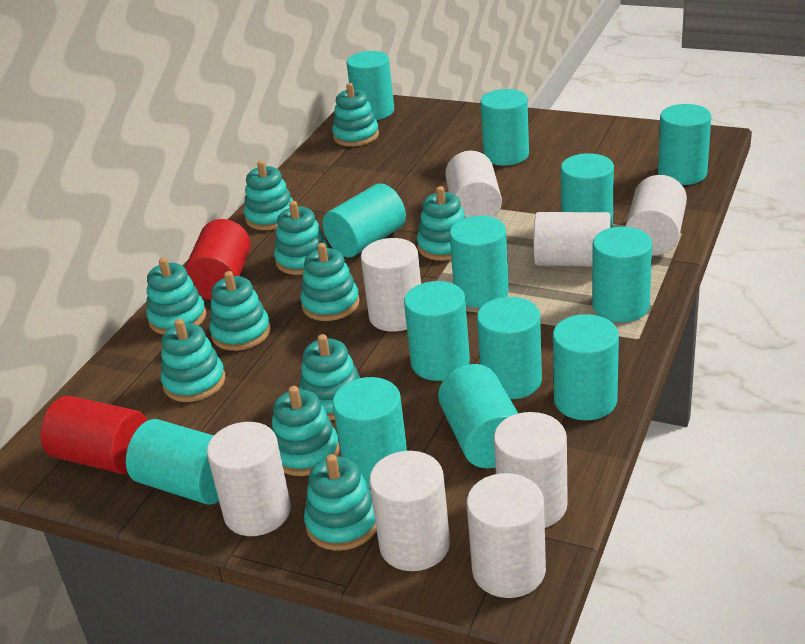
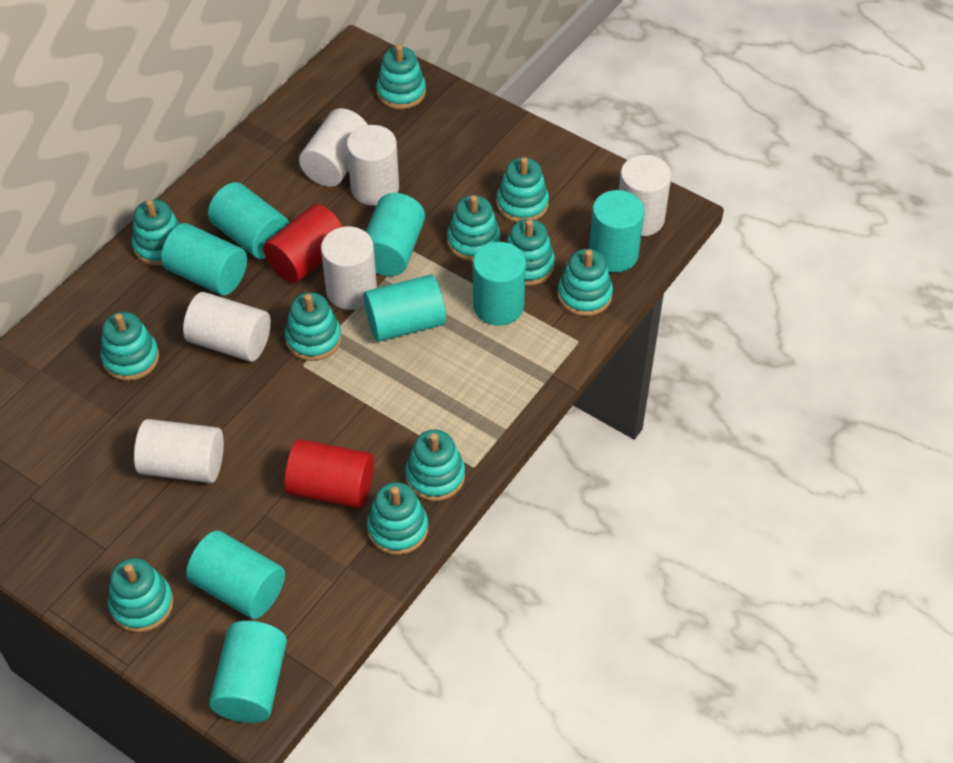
turquoise cylinder: 13 -> 8
white cylinder: 8 -> 6

